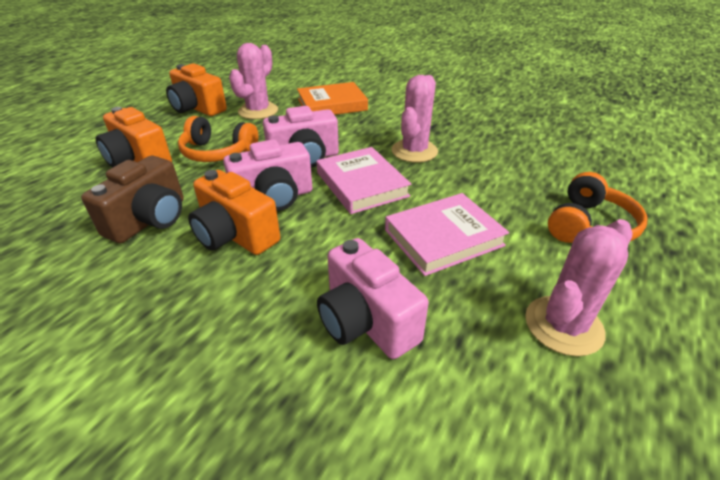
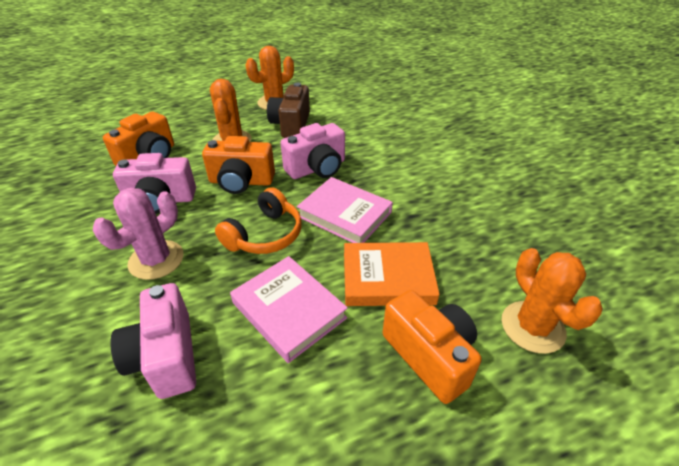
orange cactus: 0 -> 3
orange headphones: 2 -> 1
pink cactus: 3 -> 1

